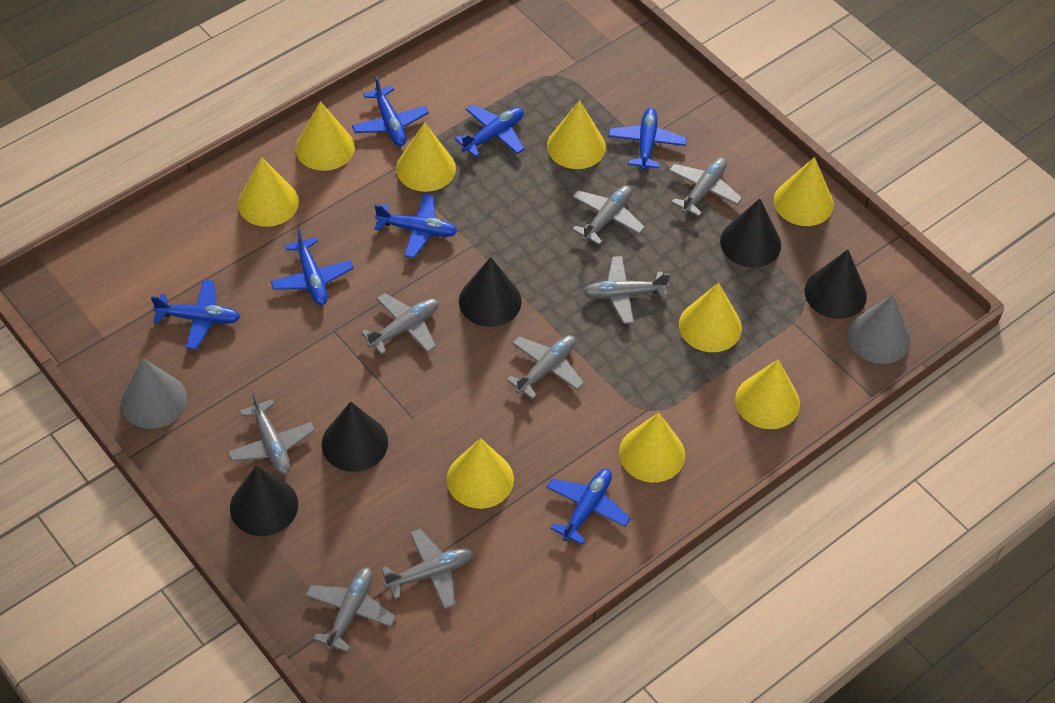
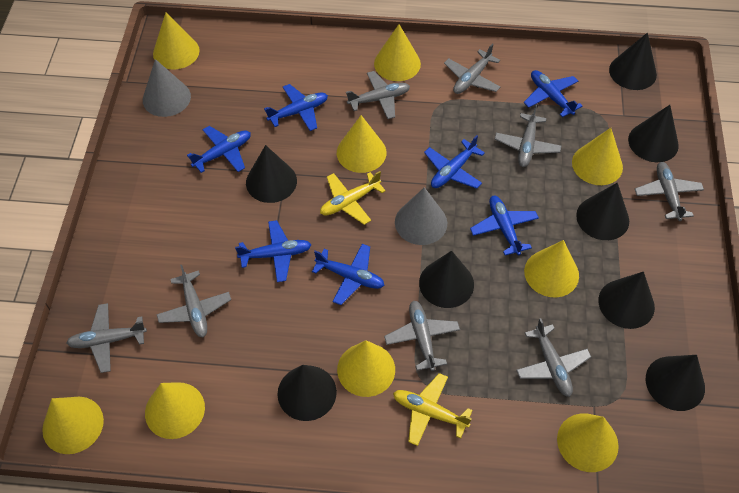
black cone: 5 -> 8
yellow plane: 0 -> 2

